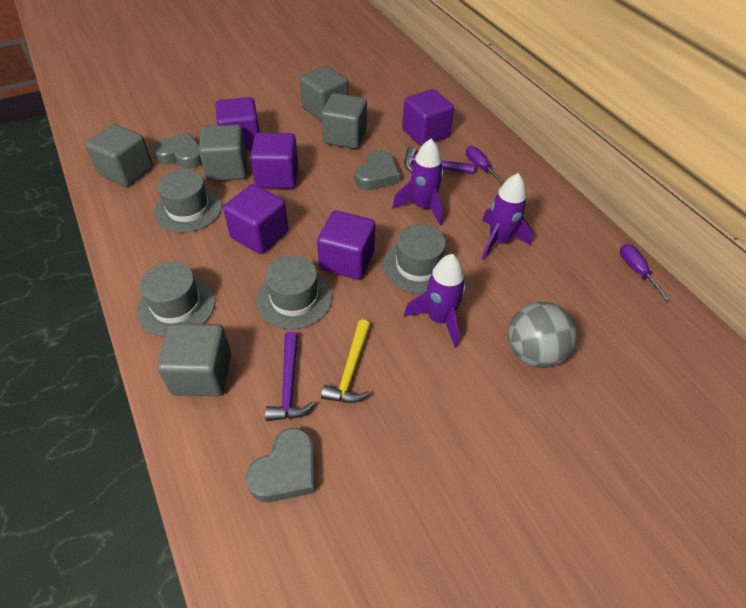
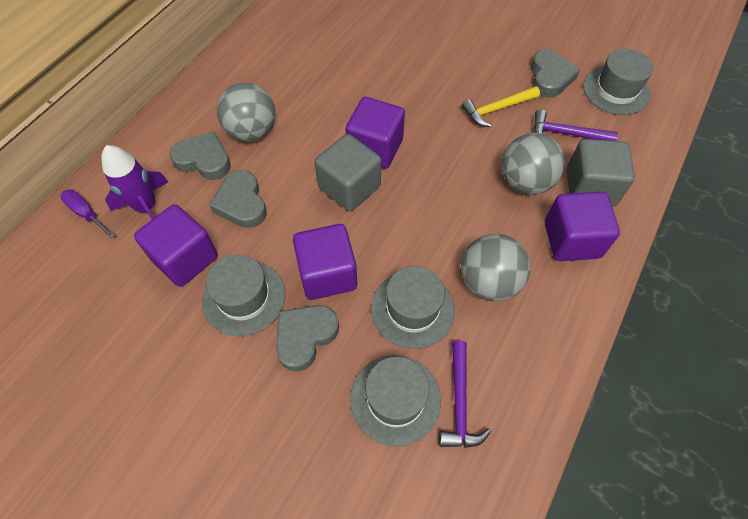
grey ball: 1 -> 3
grey cube: 5 -> 2
grey heart: 3 -> 4
purple cube: 5 -> 4
purple rocket: 3 -> 1
purple screwdriver: 2 -> 1

